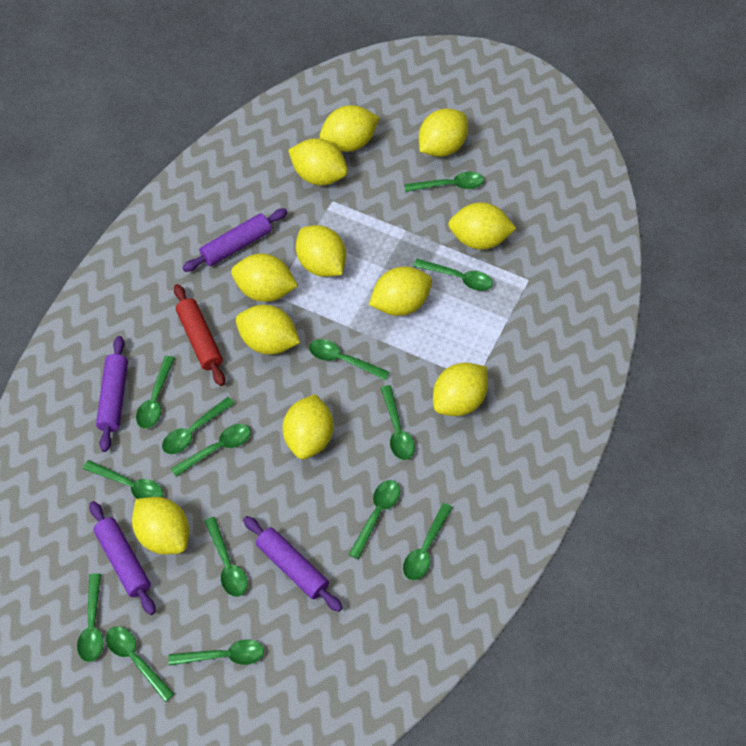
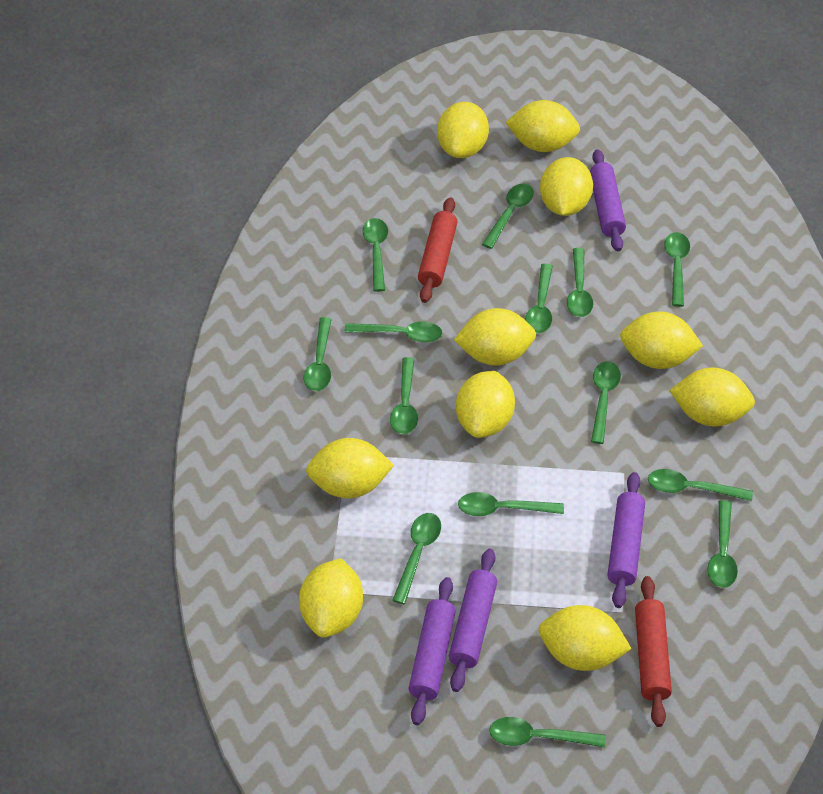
red rolling pin: 1 -> 2
yellow lemon: 11 -> 10

